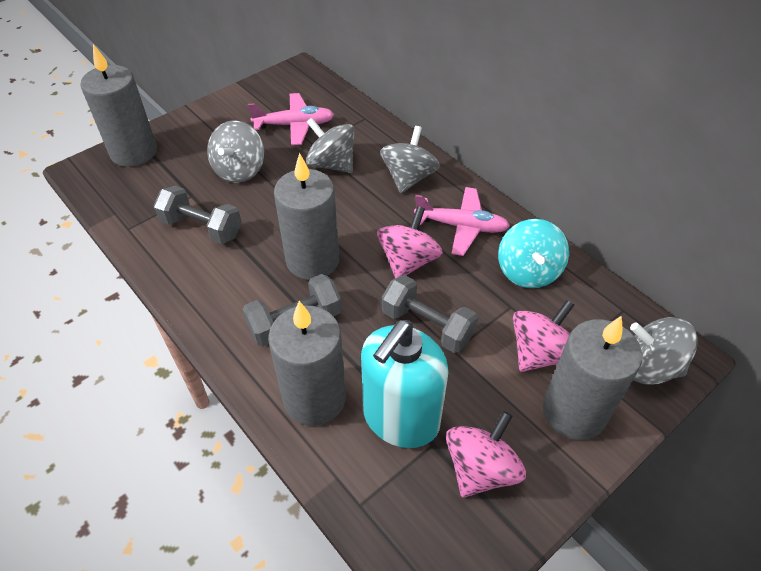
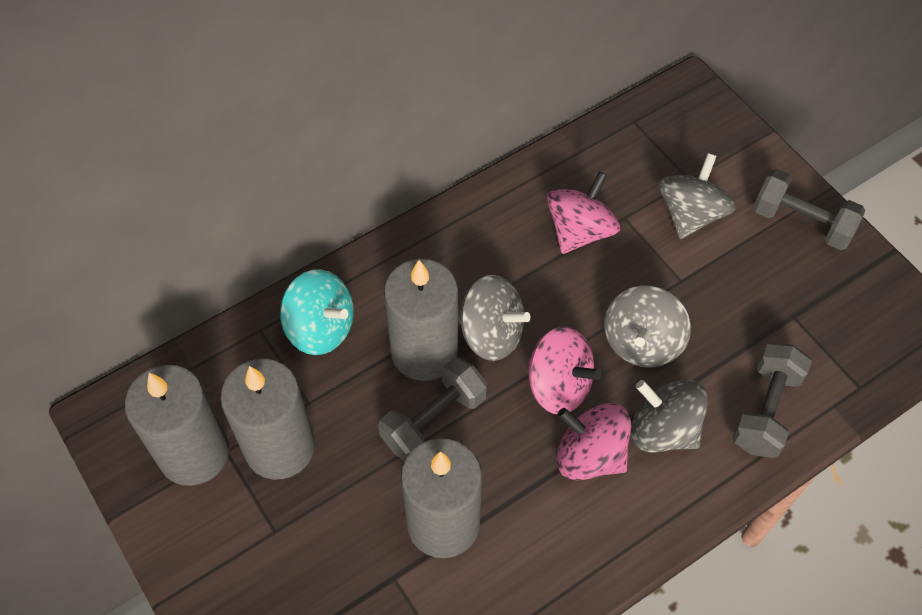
pink plane: 2 -> 0
turquoise soap dispenser: 1 -> 0

